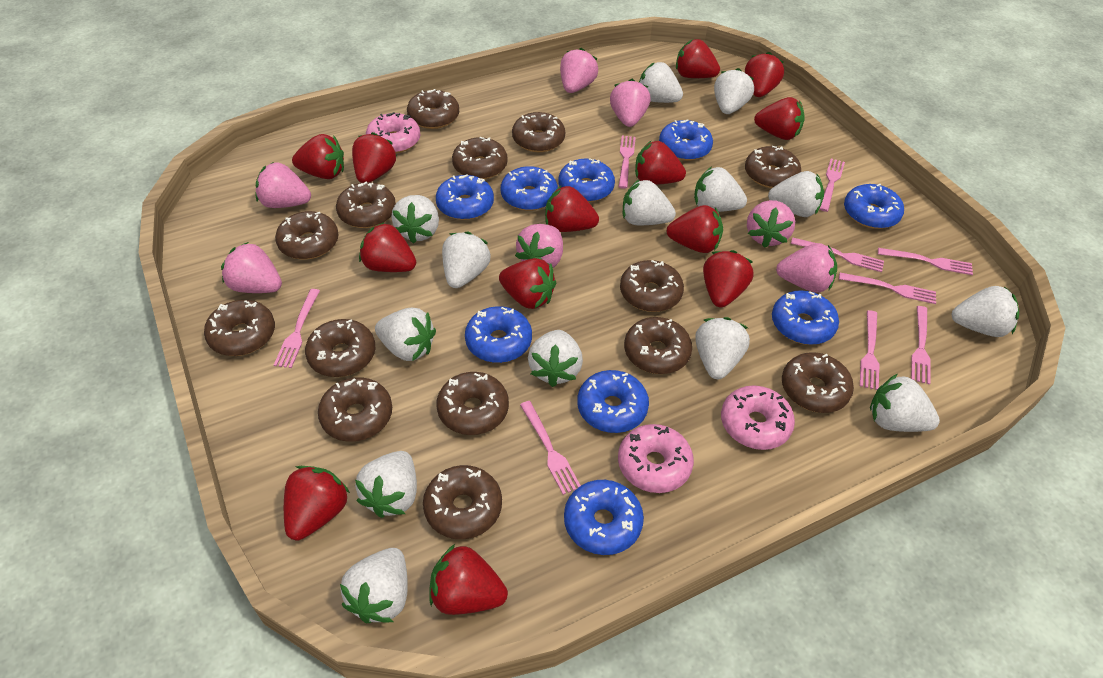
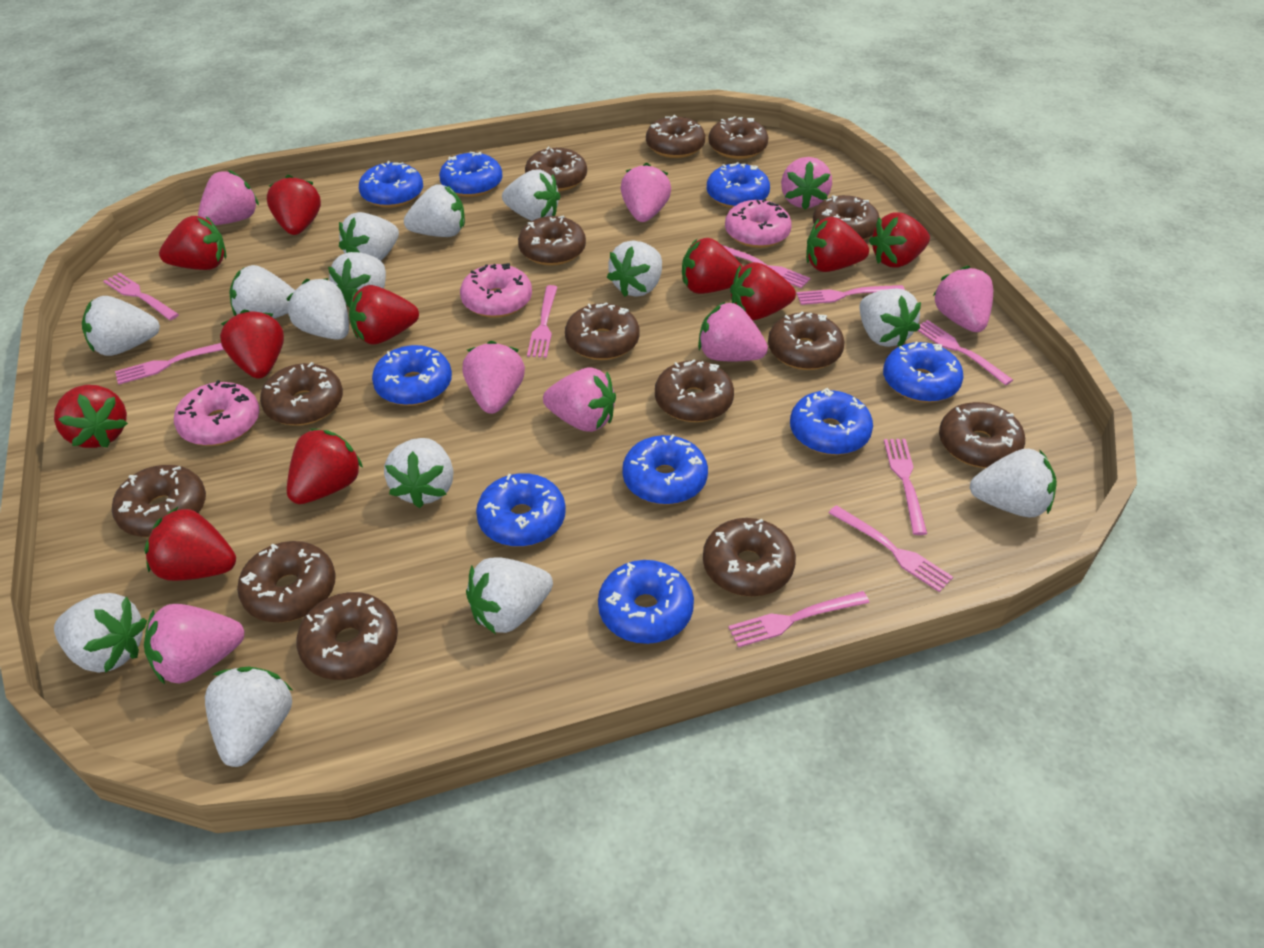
pink strawberry: 7 -> 8
red strawberry: 13 -> 11

